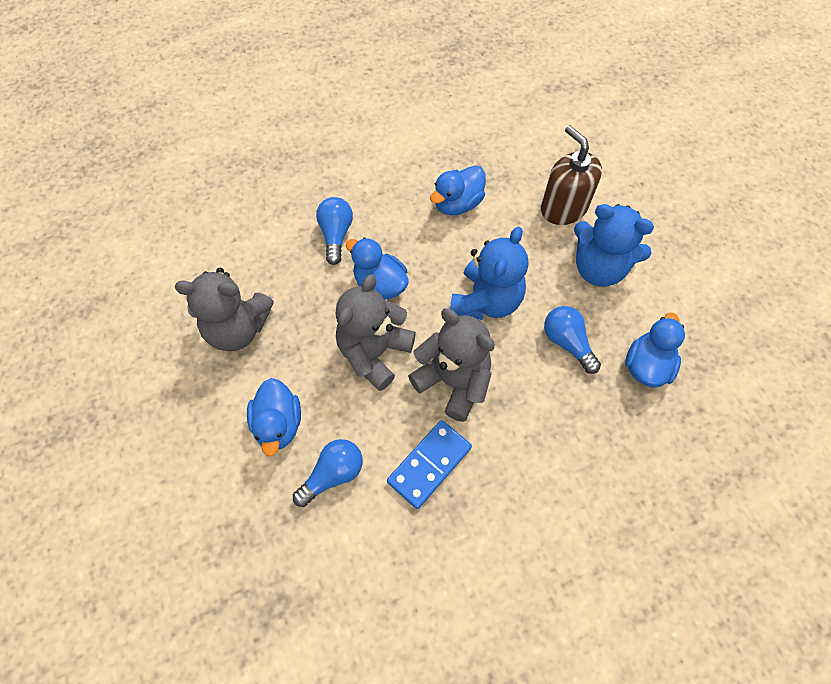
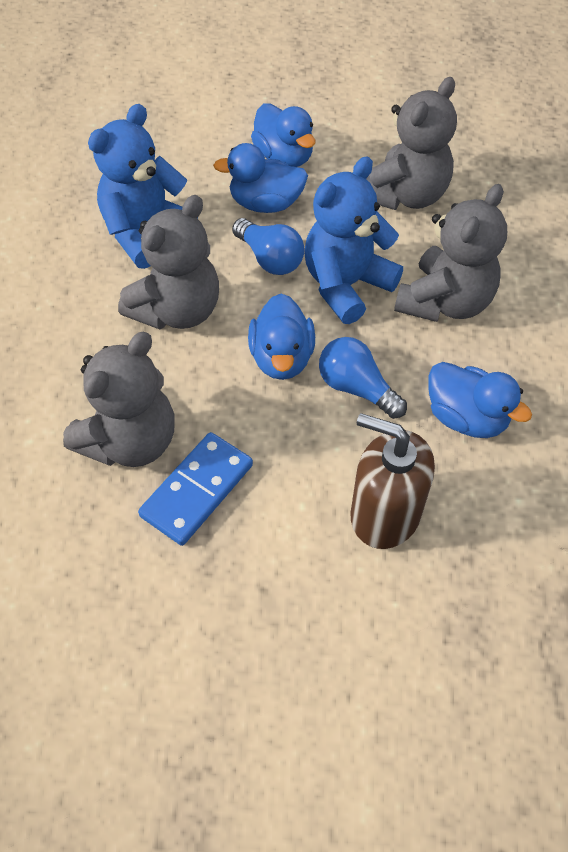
blue light bulb: 3 -> 2
grey teddy bear: 3 -> 4

